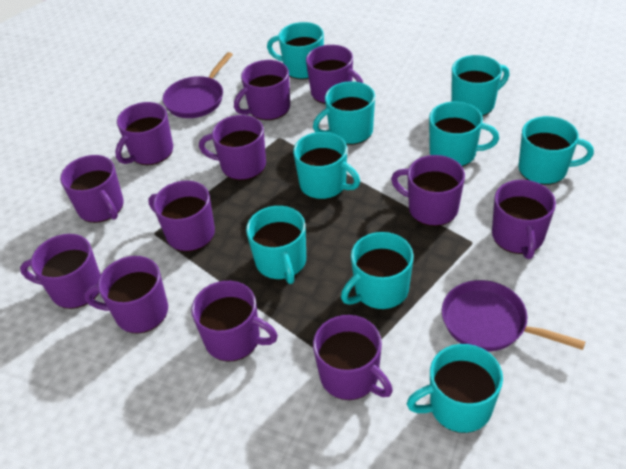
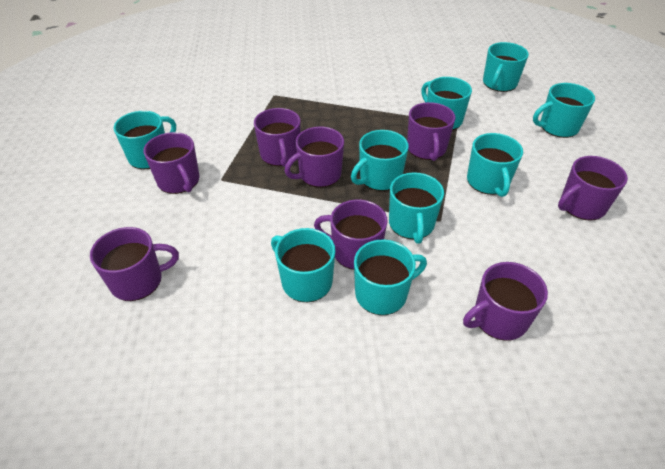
purple mug: 12 -> 8
purple pan: 2 -> 0

